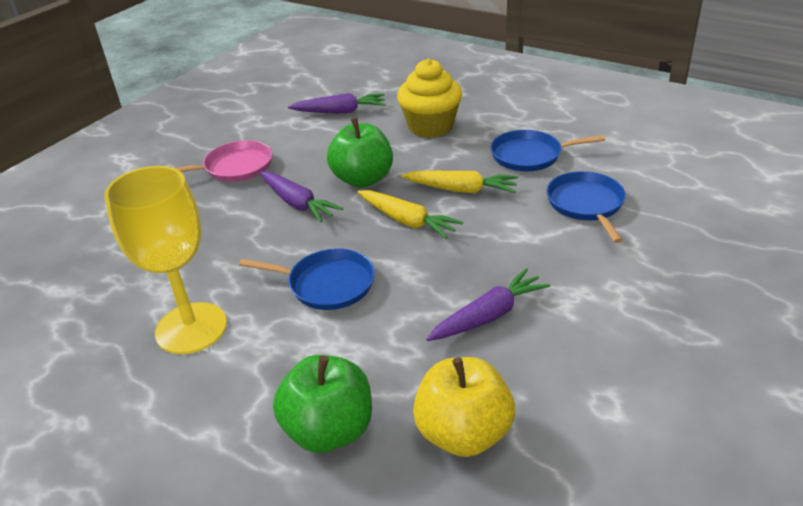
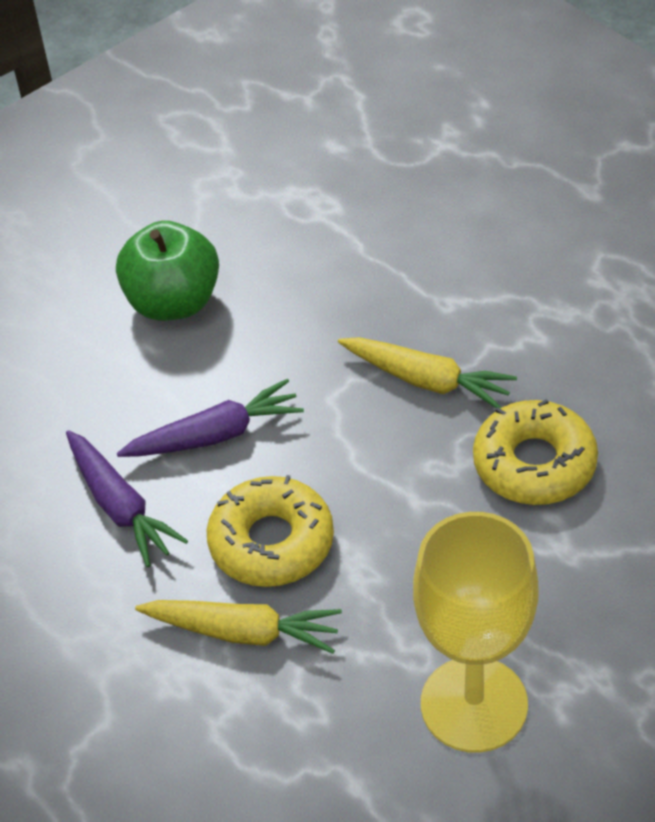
blue pan: 3 -> 0
green apple: 2 -> 1
pink pan: 1 -> 0
purple carrot: 3 -> 2
yellow apple: 1 -> 0
yellow cupcake: 1 -> 0
yellow donut: 0 -> 2

